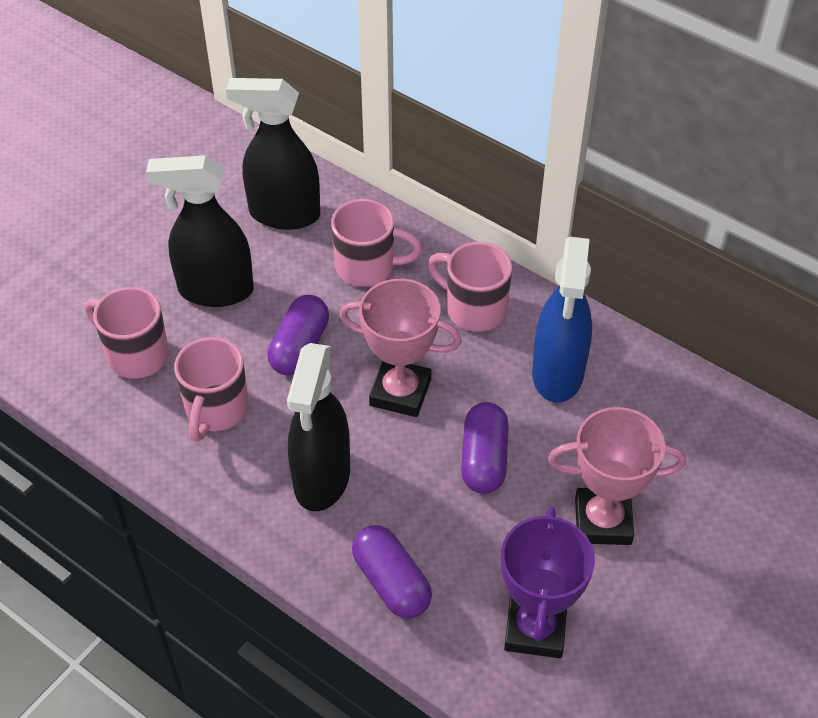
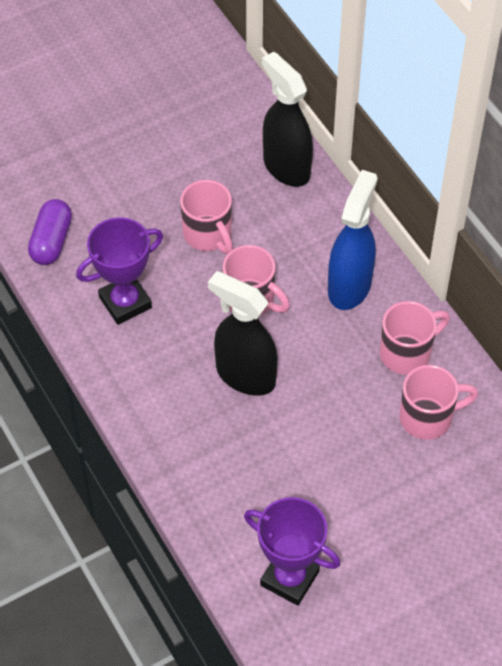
black spray bottle: 3 -> 2
pink trophy: 2 -> 0
purple capsule: 3 -> 1
purple trophy: 1 -> 2

